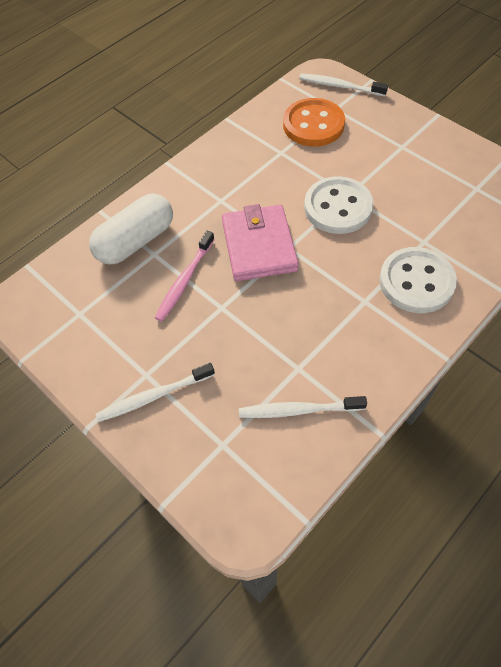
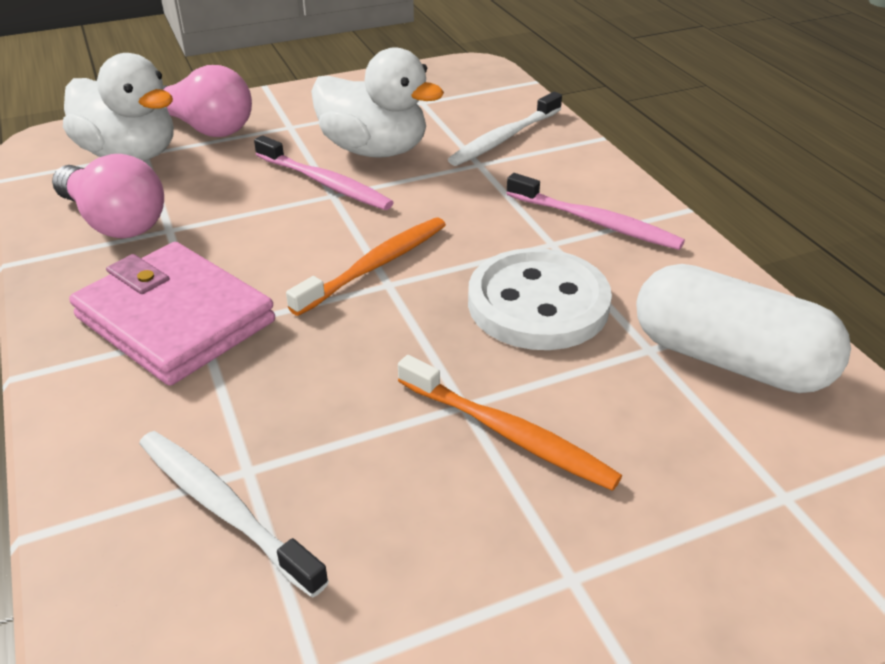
orange button: 1 -> 0
orange toothbrush: 0 -> 2
pink light bulb: 0 -> 2
pink toothbrush: 1 -> 2
white button: 2 -> 1
white duck: 0 -> 2
white toothbrush: 3 -> 2

